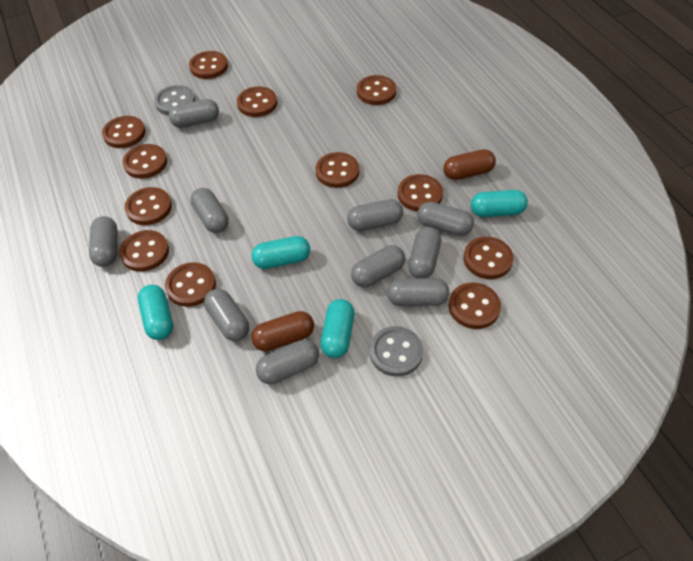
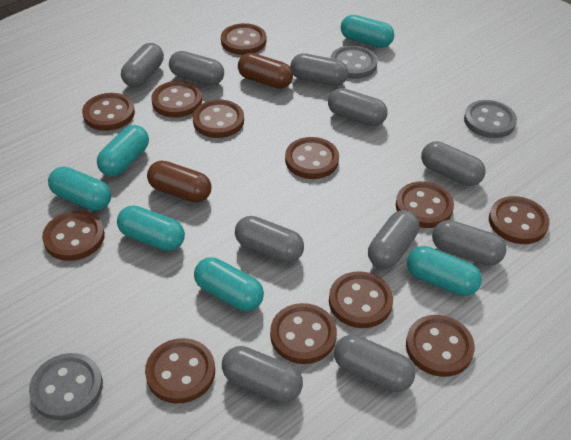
grey button: 2 -> 3
turquoise capsule: 4 -> 6

